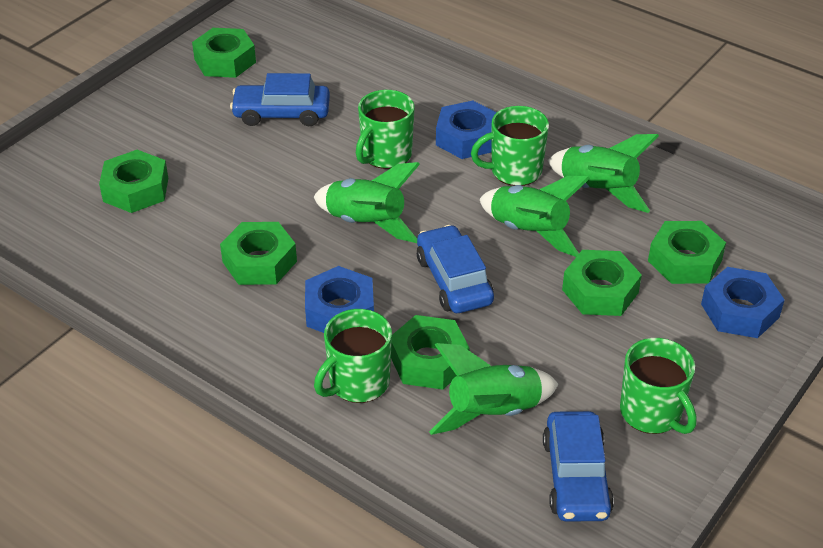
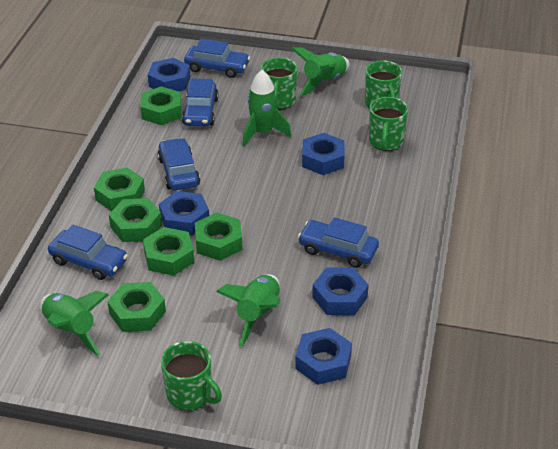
blue car: 3 -> 5
blue nut: 3 -> 5

